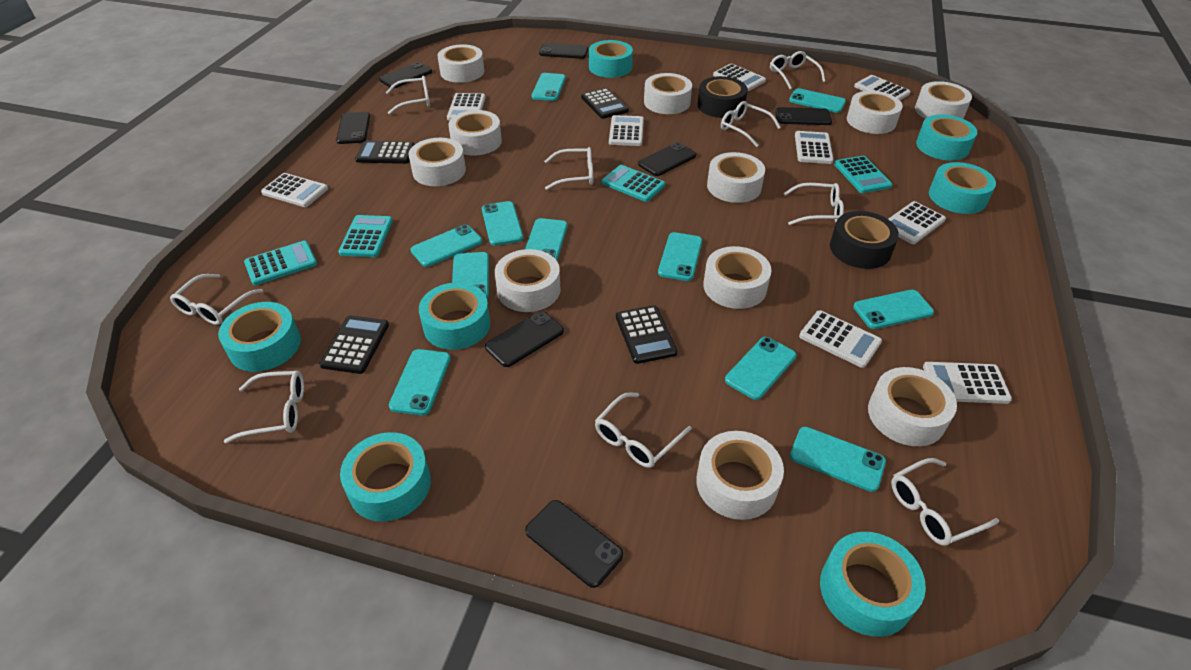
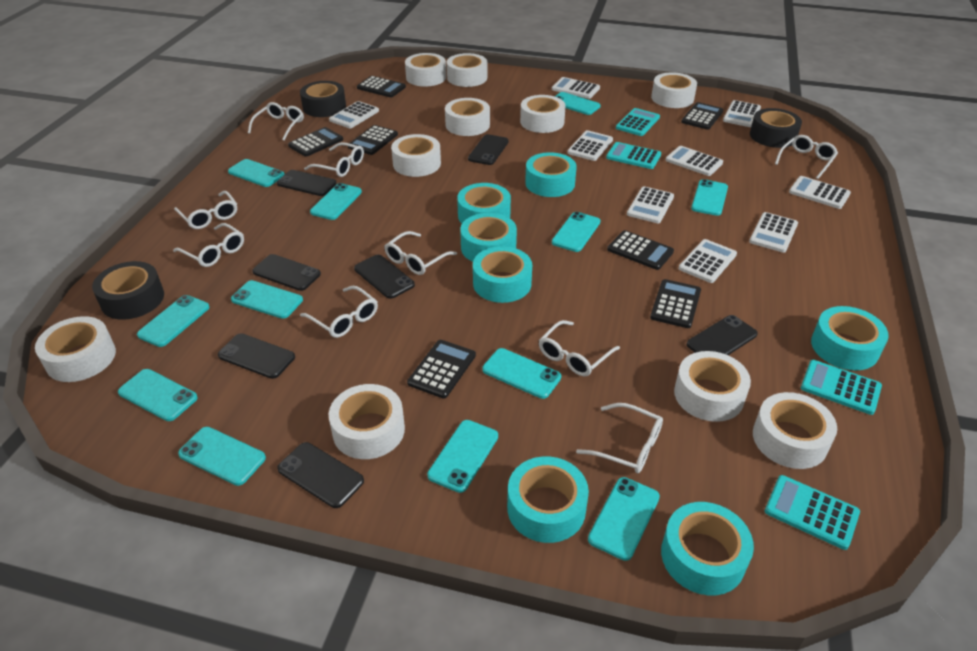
black calculator: 4 -> 7
black tape: 2 -> 3
turquoise phone: 11 -> 12
white tape: 11 -> 10

